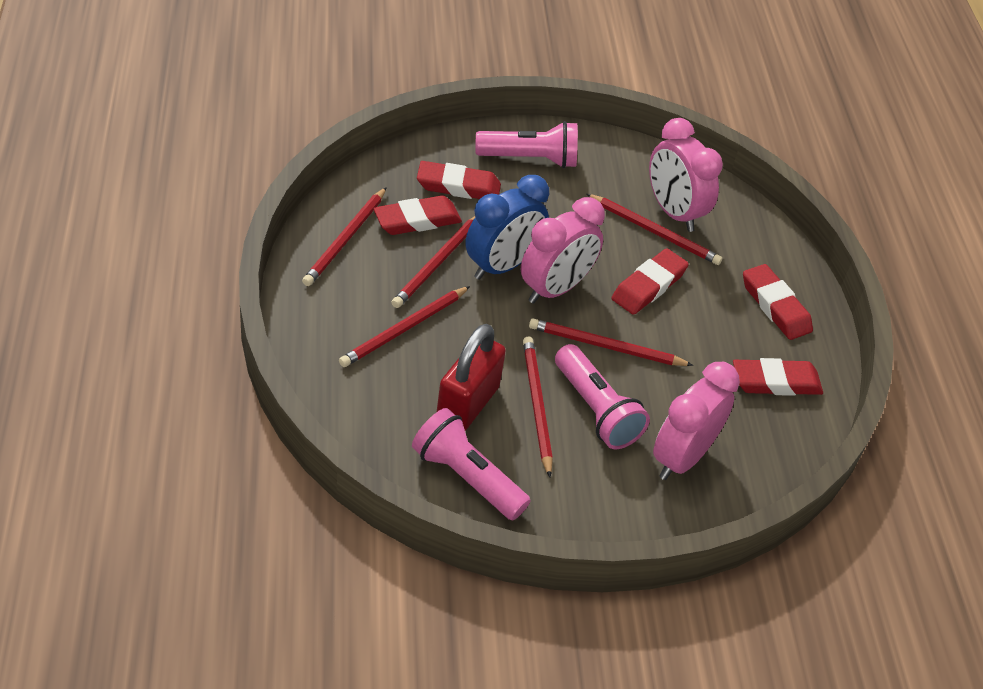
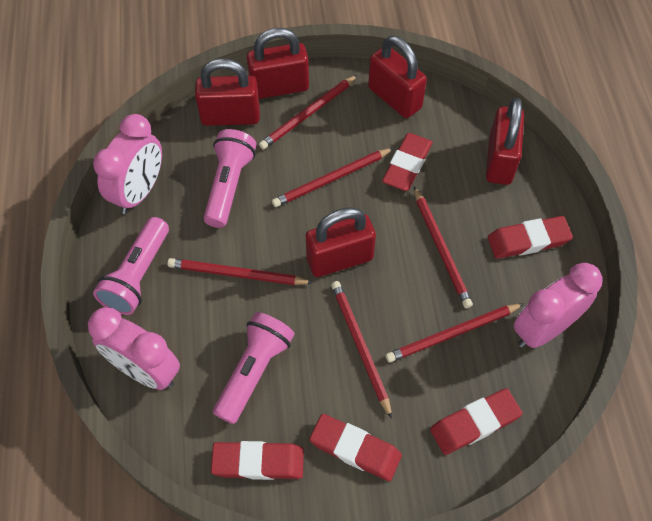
blue clock: 1 -> 0
red padlock: 1 -> 5

